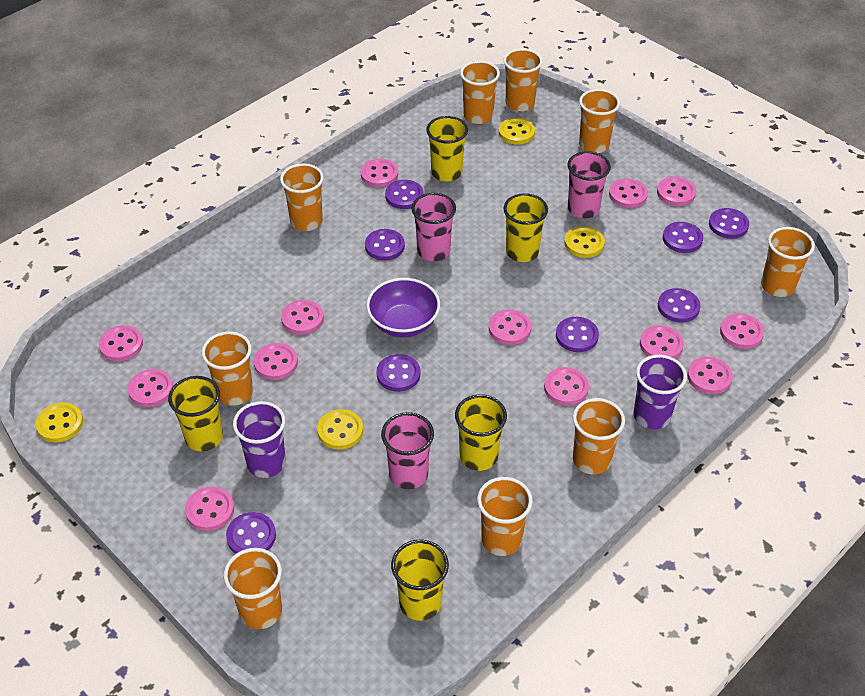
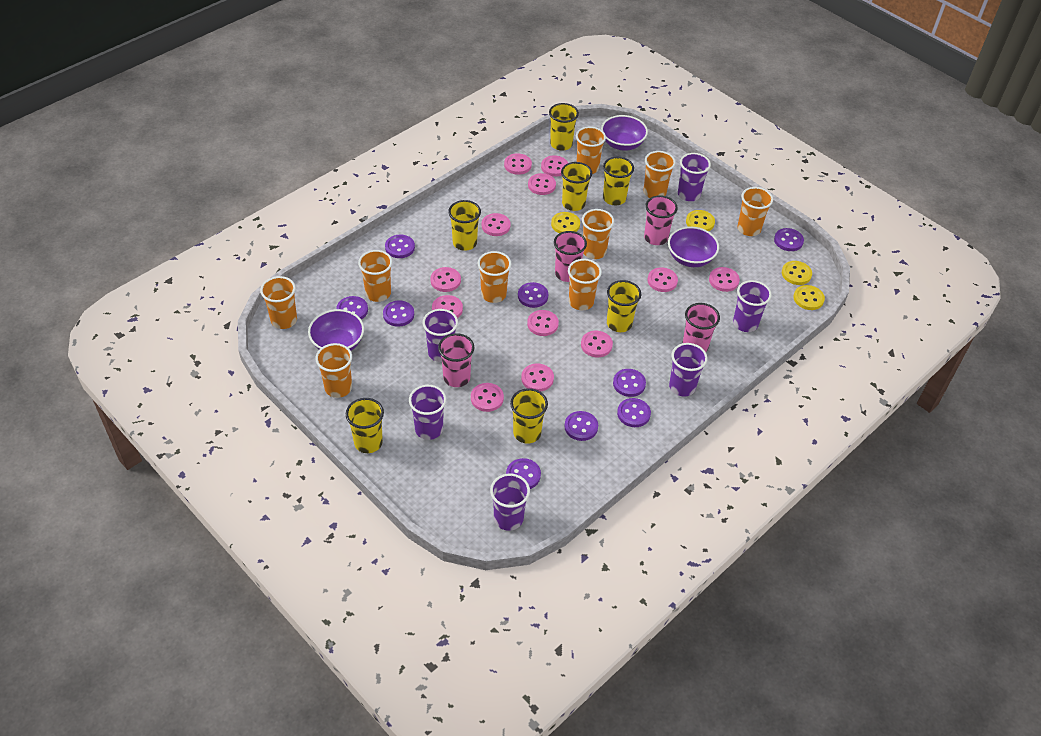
pink button: 13 -> 12
pink cup: 3 -> 4
purple bowl: 1 -> 3
purple button: 8 -> 9
purple cup: 2 -> 6
yellow cup: 5 -> 7

